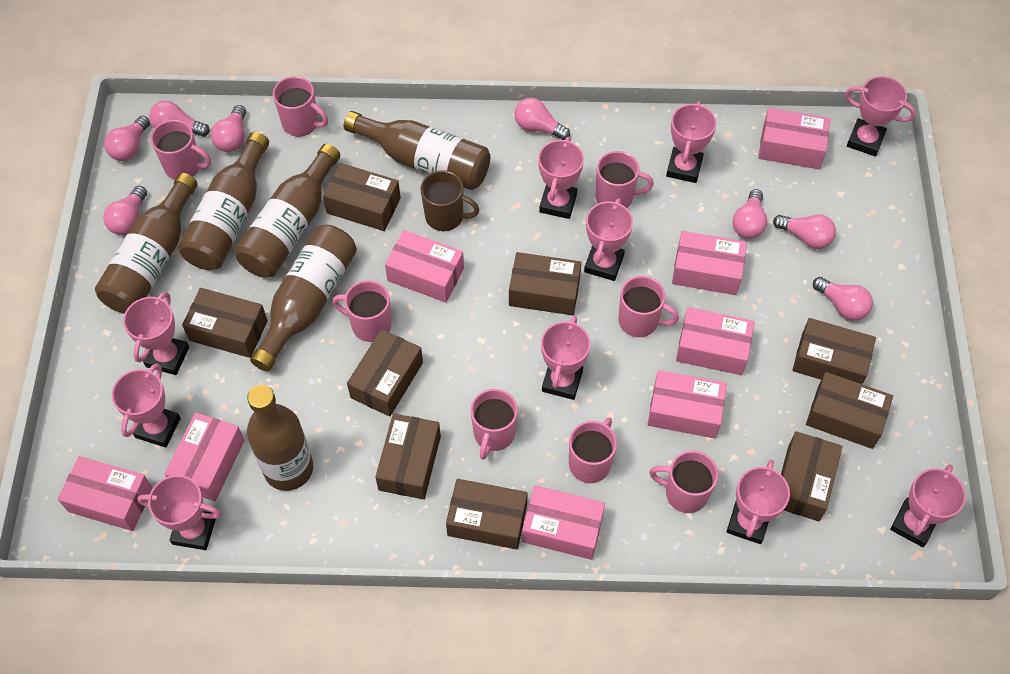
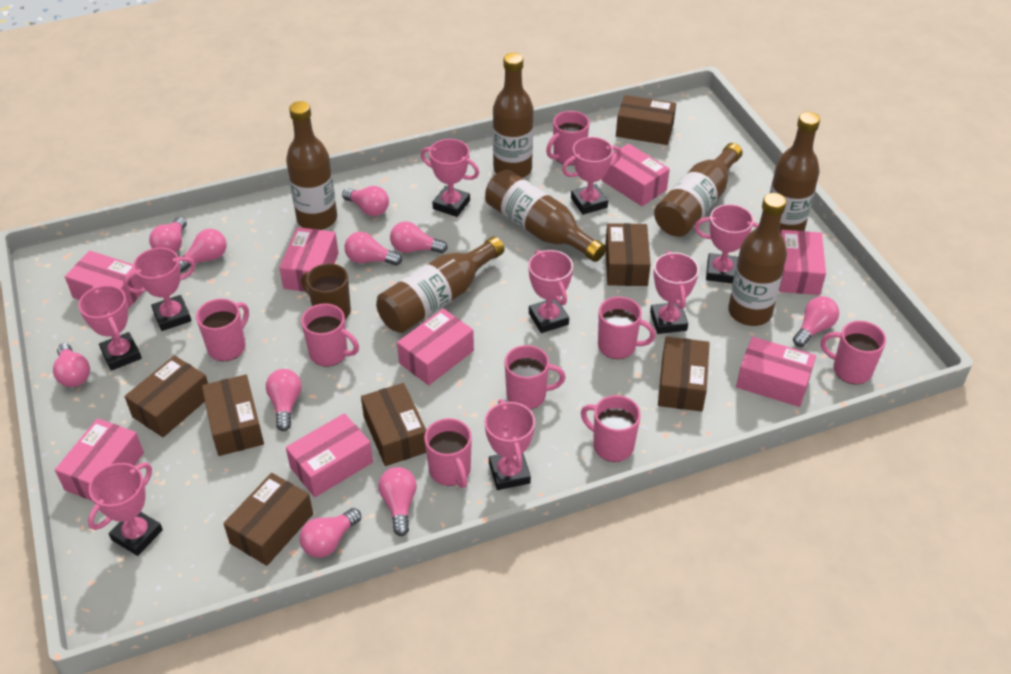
brown bottle: 6 -> 7
brown box: 9 -> 7
pink light bulb: 8 -> 10
pink trophy: 10 -> 9

